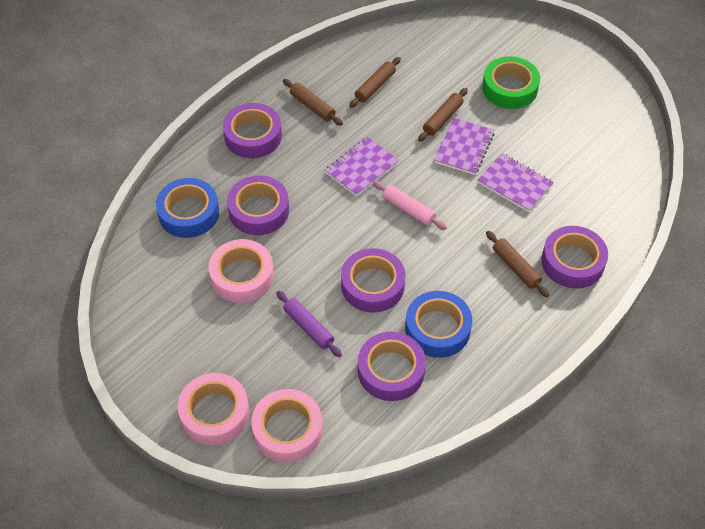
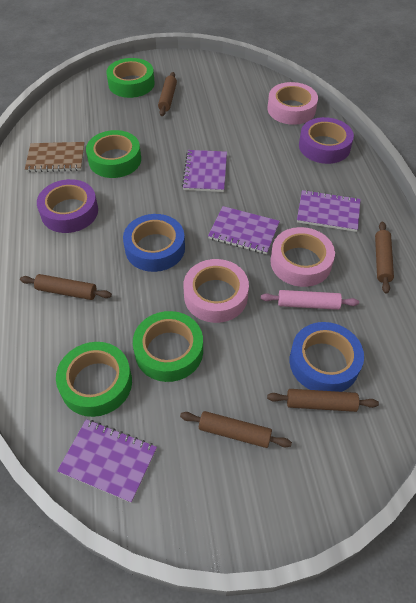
brown notebook: 0 -> 1
brown rolling pin: 4 -> 5
green tape: 1 -> 4
purple notebook: 3 -> 4
purple rolling pin: 1 -> 0
purple tape: 5 -> 2

